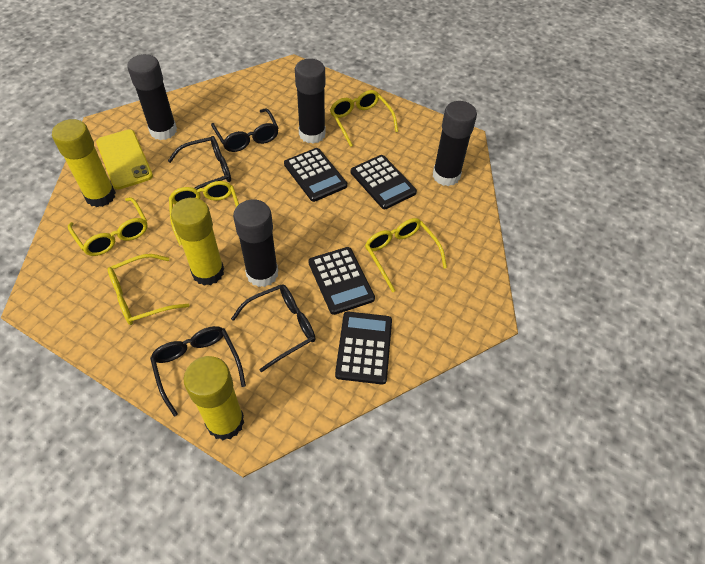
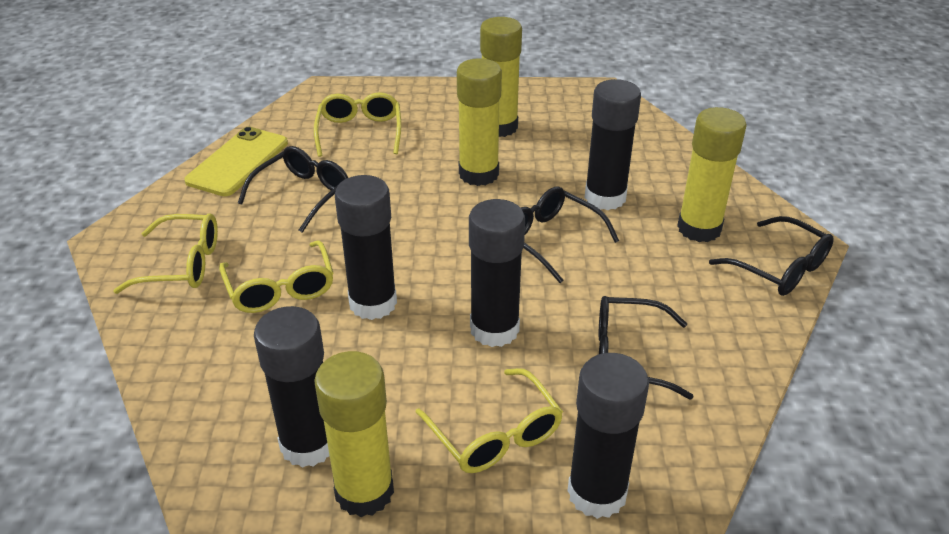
black calculator: 4 -> 0
black glue stick: 4 -> 5
yellow glasses: 5 -> 4
yellow glue stick: 3 -> 4

